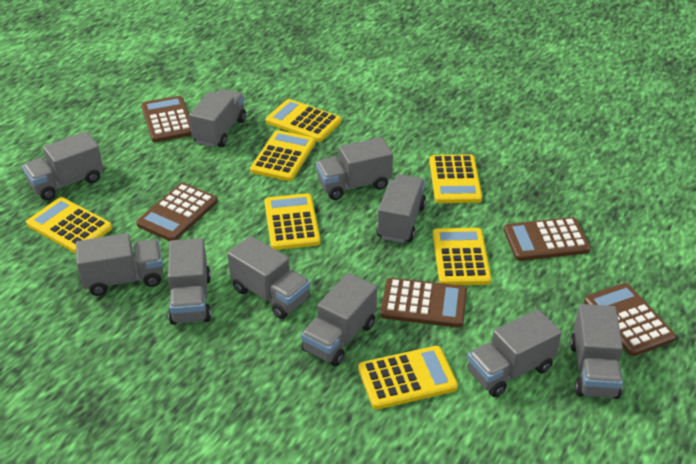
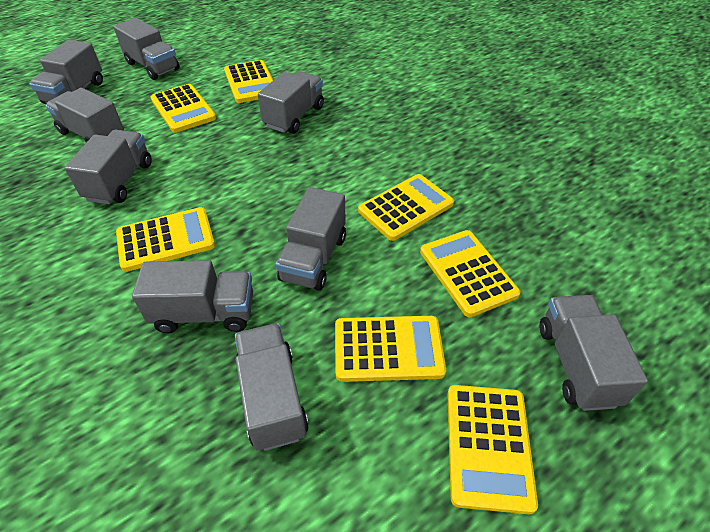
brown calculator: 5 -> 0
grey truck: 10 -> 9

